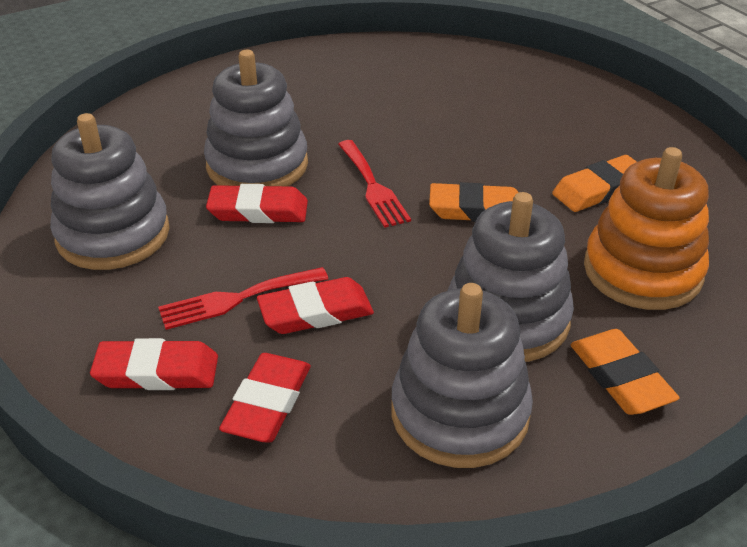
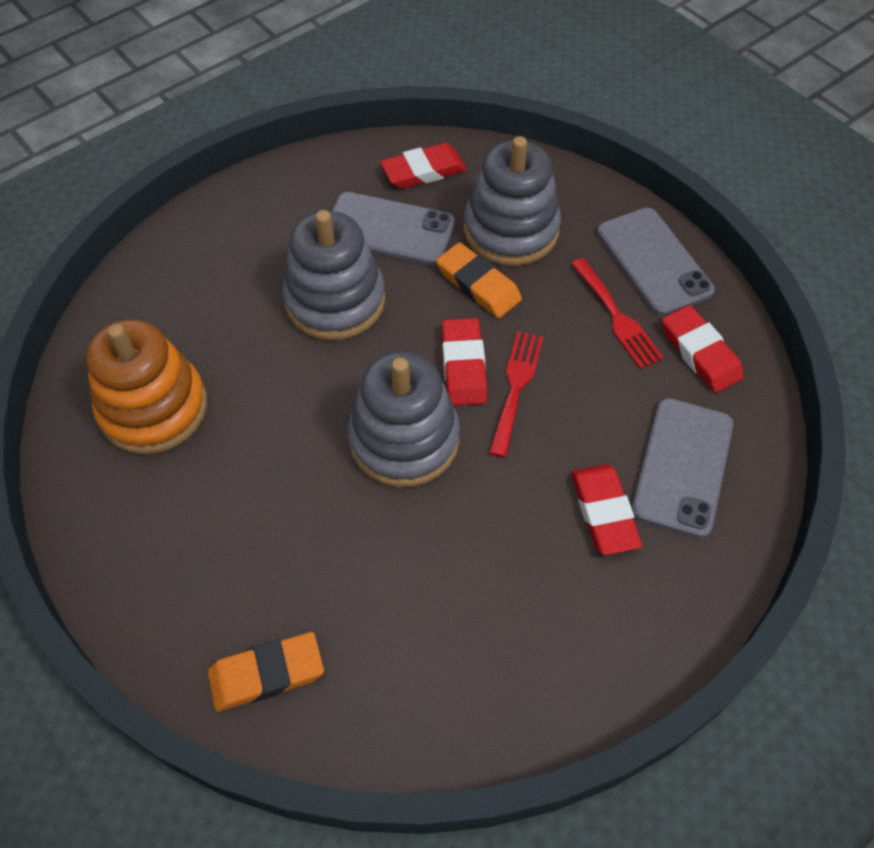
grey phone: 0 -> 3
grey stacking toy: 4 -> 3
orange eraser: 3 -> 2

